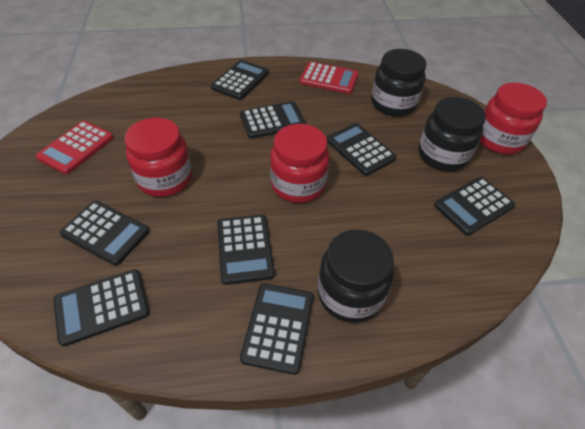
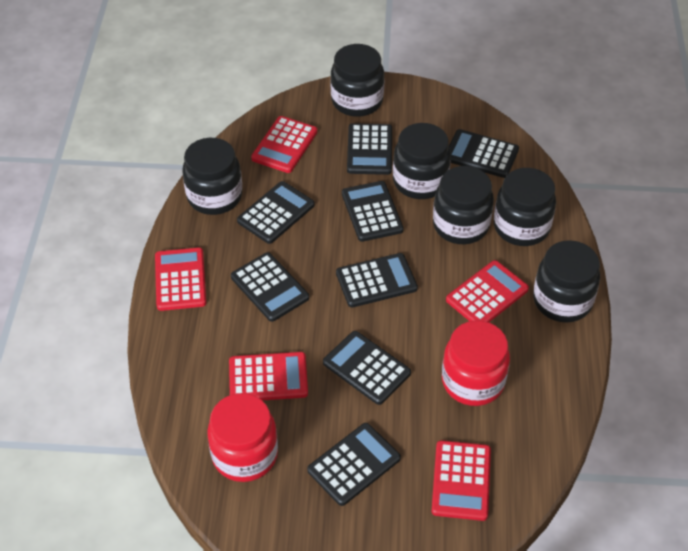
black jar: 3 -> 6
red calculator: 2 -> 5
red jar: 3 -> 2

